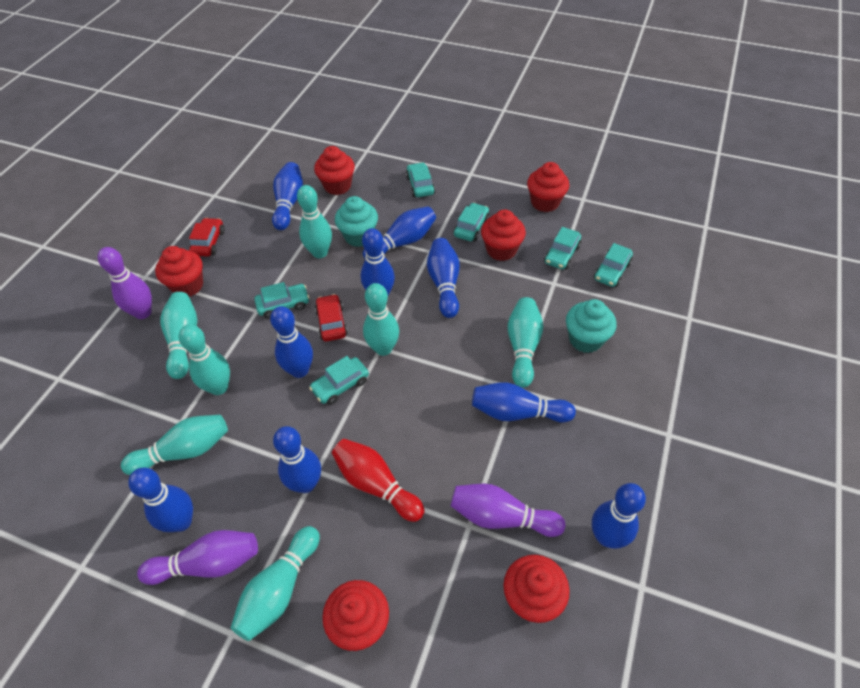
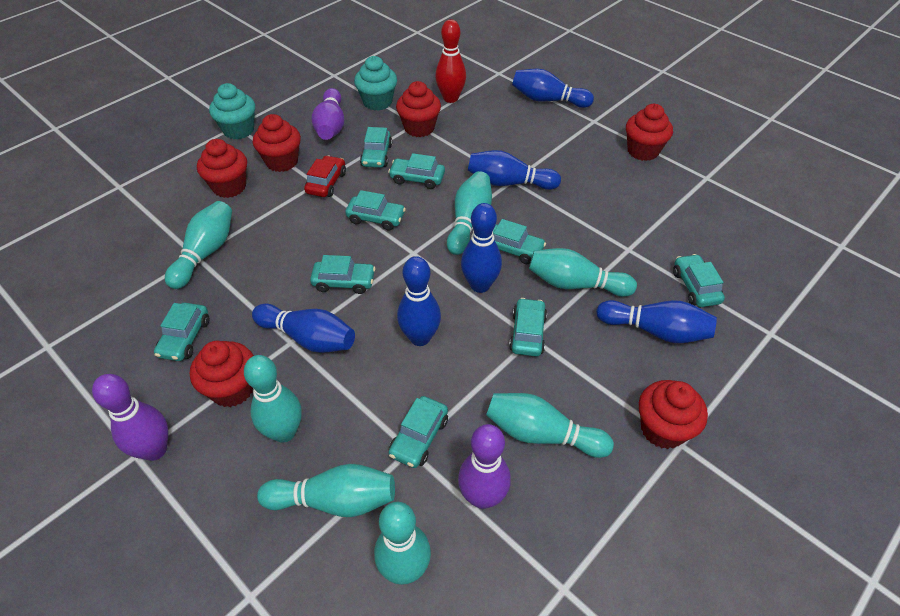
blue bowling pin: 9 -> 6
red car: 2 -> 1
turquoise car: 6 -> 9

